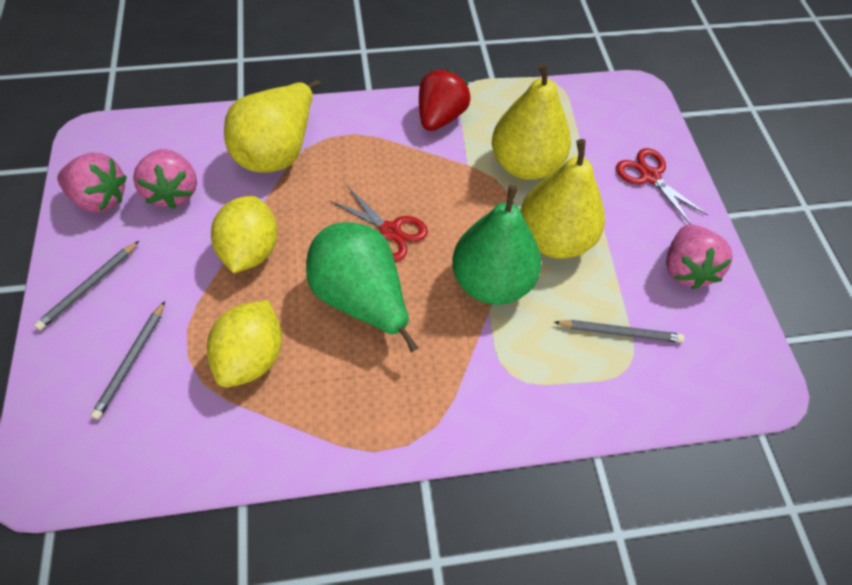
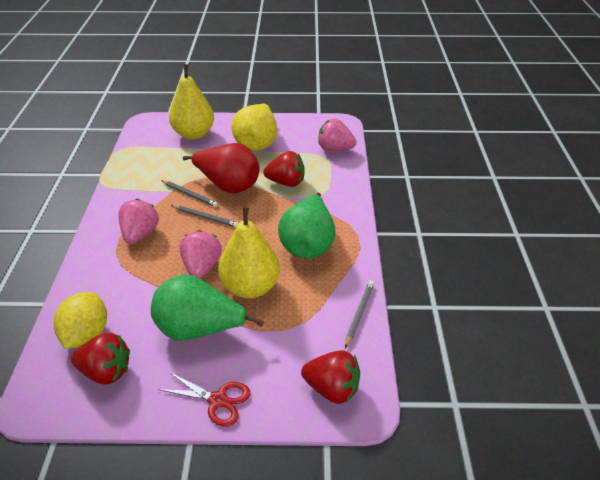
red pear: 0 -> 1
red scissors: 2 -> 1
red strawberry: 1 -> 3
yellow lemon: 2 -> 1

